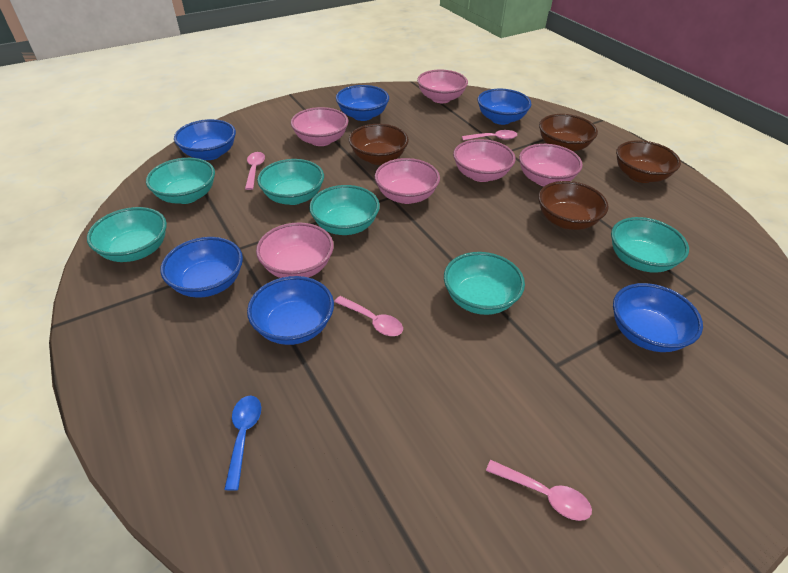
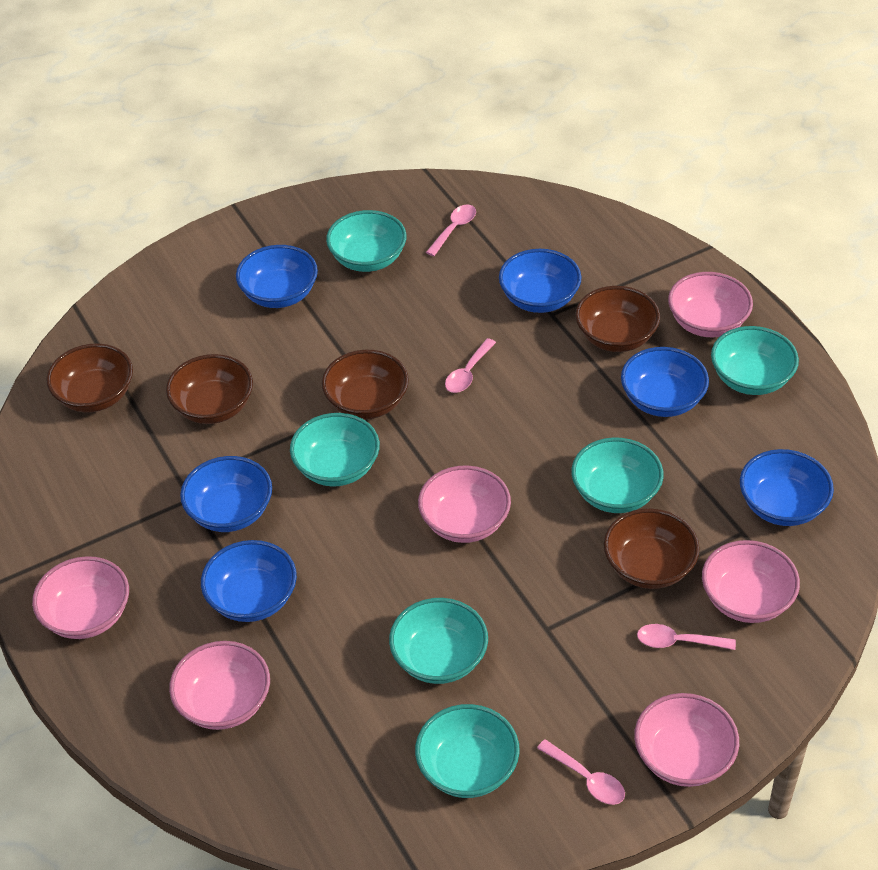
blue spoon: 1 -> 0
brown bowl: 4 -> 5

